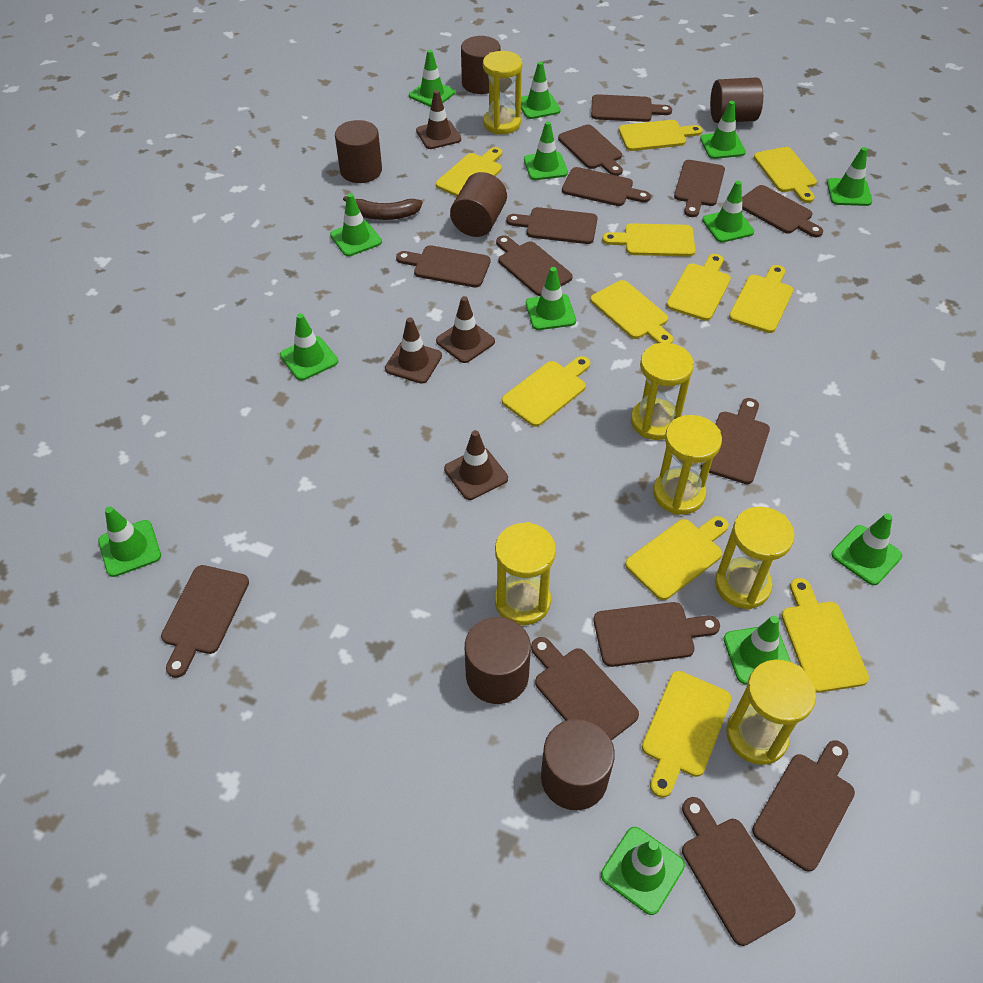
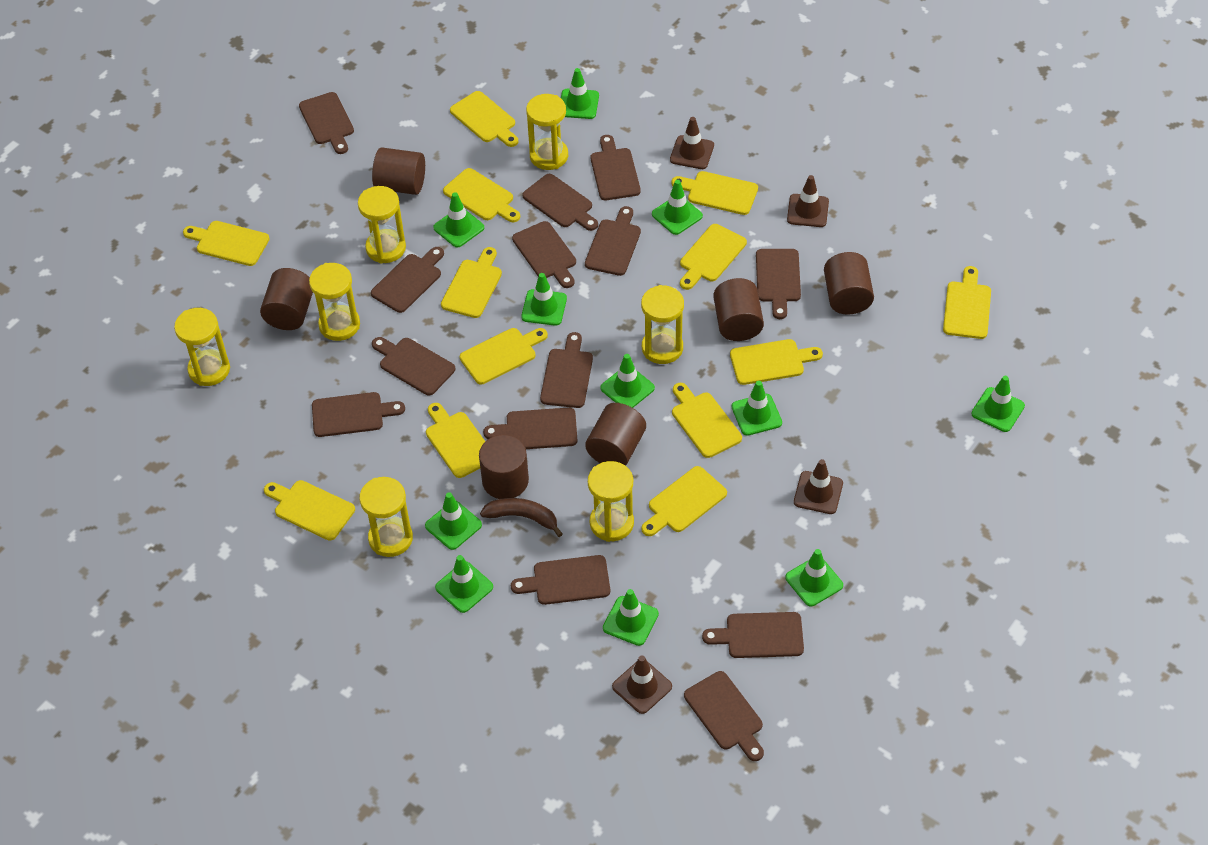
green traffic cone: 13 -> 11
yellow cutting board: 11 -> 13
yellow hourglass: 6 -> 7

